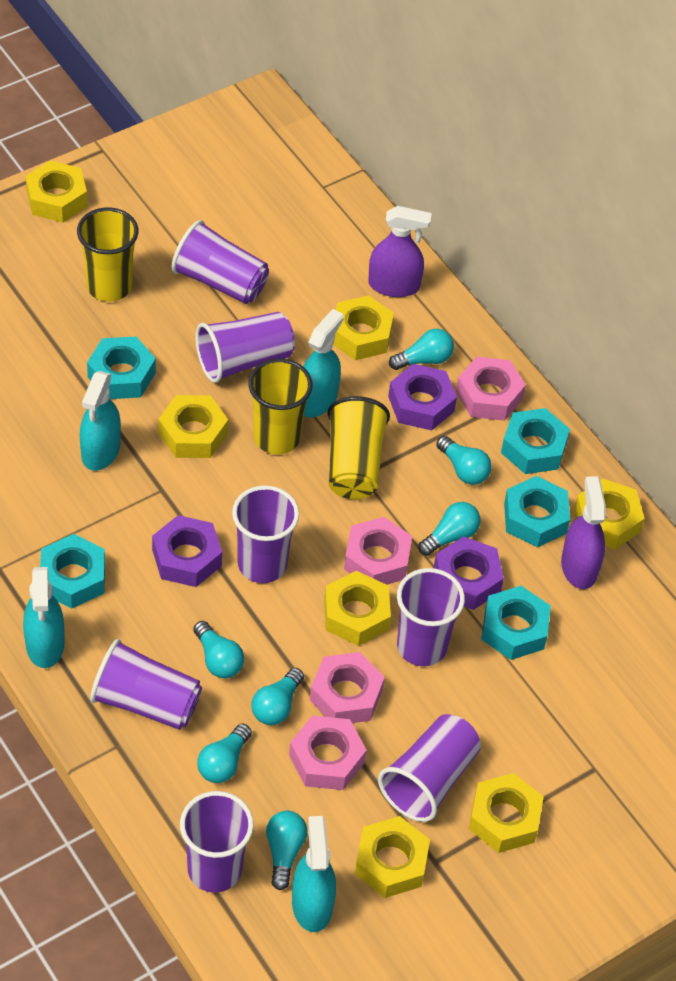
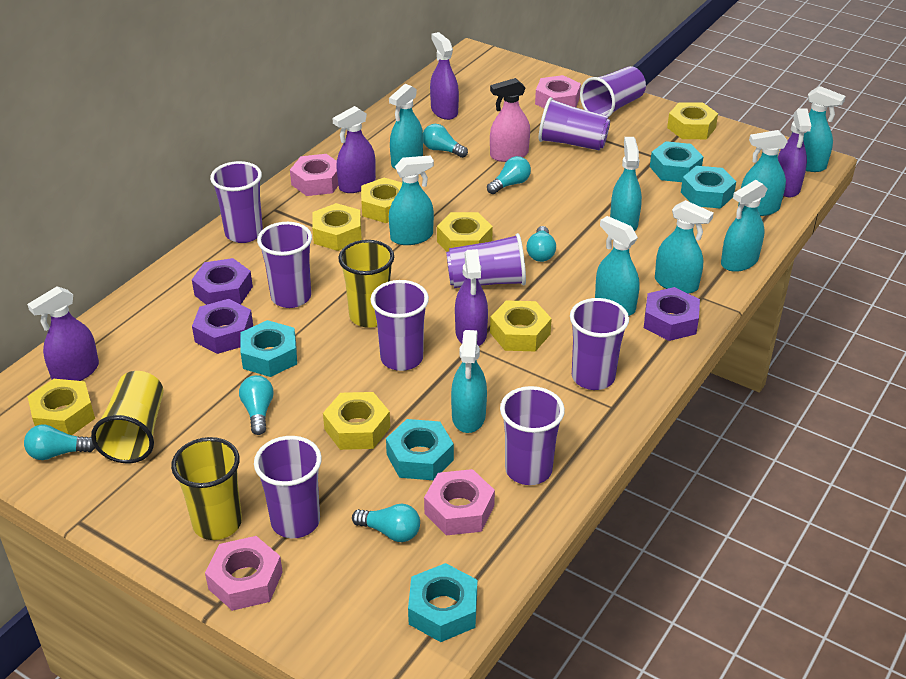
pink spray bottle: 0 -> 1
purple cup: 7 -> 9
purple spray bottle: 2 -> 5
turquoise light bulb: 7 -> 6
turquoise spray bottle: 4 -> 9

